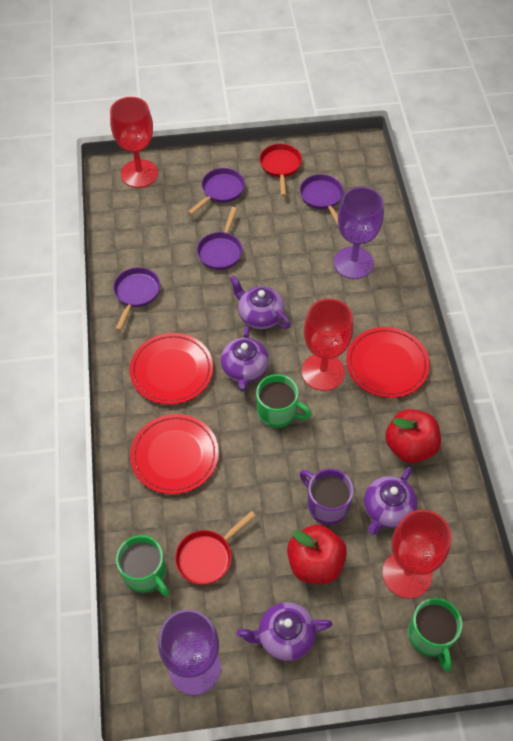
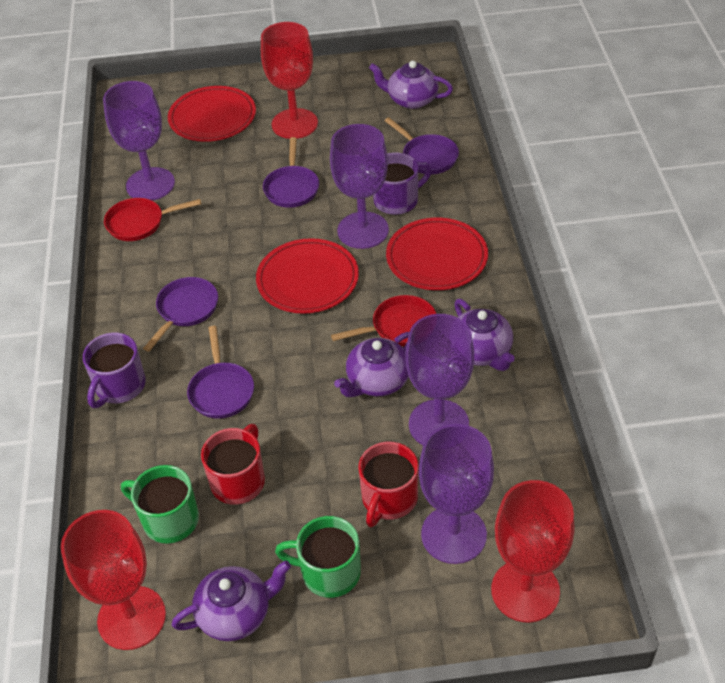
green mug: 3 -> 2
purple goblet: 2 -> 4
purple mug: 1 -> 2
red apple: 2 -> 0
red mug: 0 -> 2

